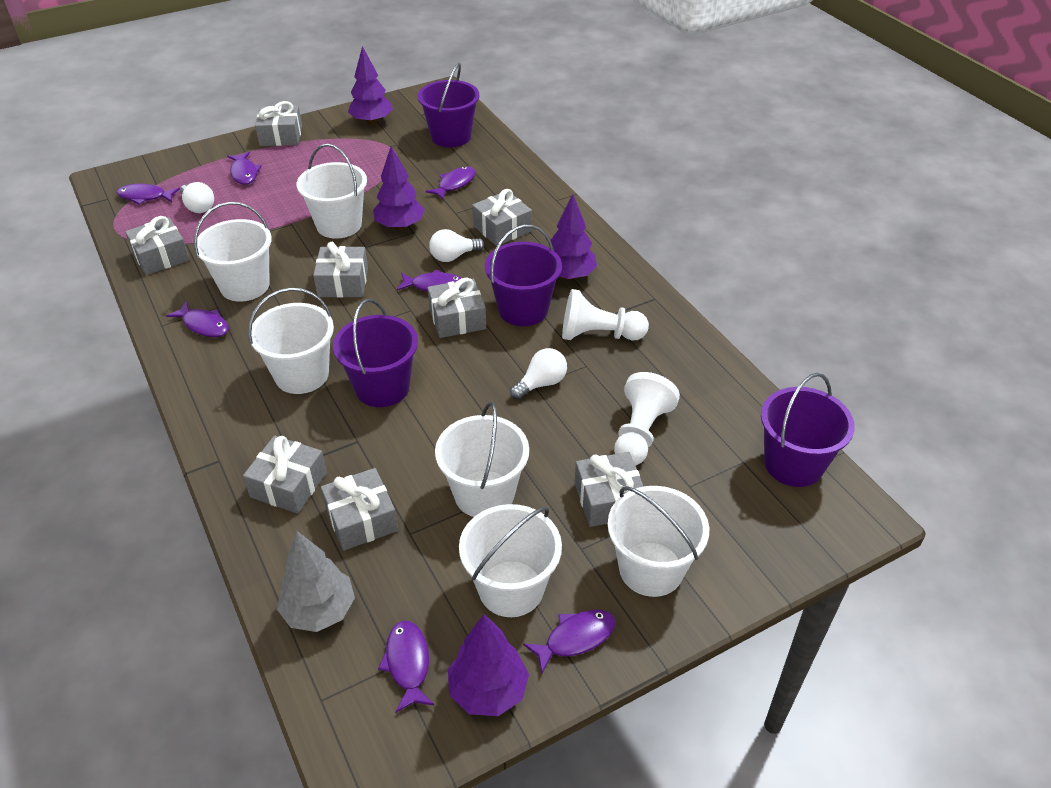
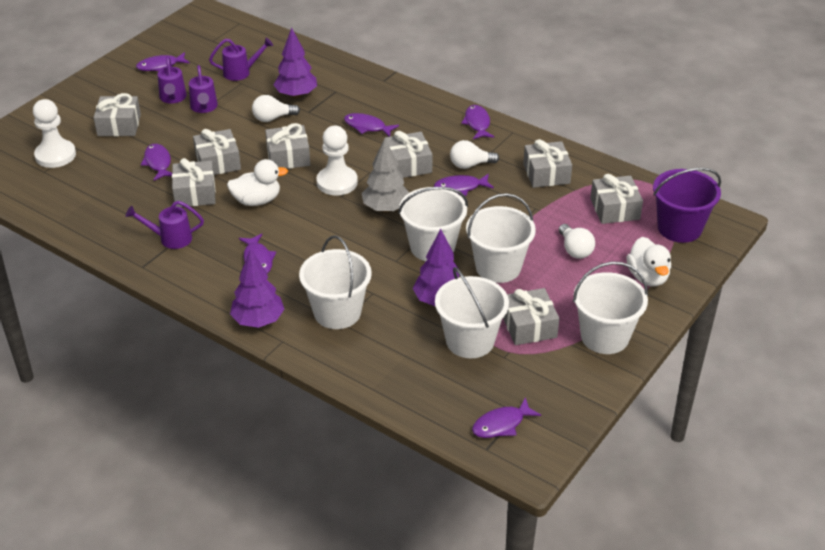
purple bucket: 4 -> 1
purple tree: 4 -> 3
purple watering can: 0 -> 4
white bucket: 6 -> 5
white duck: 0 -> 2

